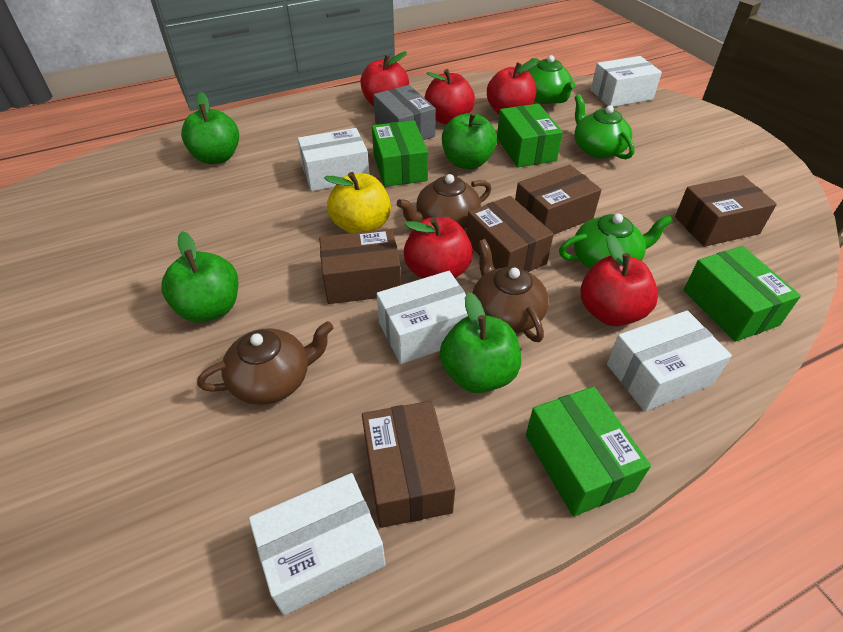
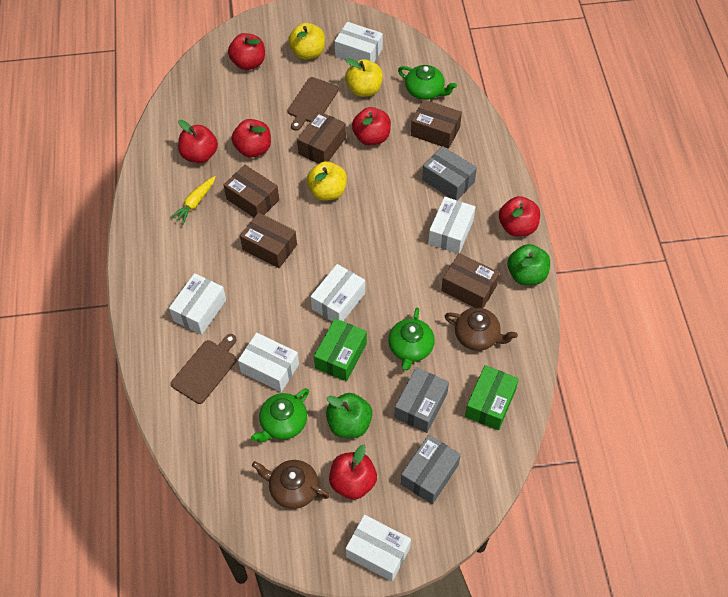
brown cutting board: 0 -> 2
brown teapot: 3 -> 2
green apple: 4 -> 2
green box: 4 -> 2
grey box: 1 -> 3
red apple: 5 -> 6
white box: 5 -> 6
yellow apple: 1 -> 3
yellow carrot: 0 -> 1

